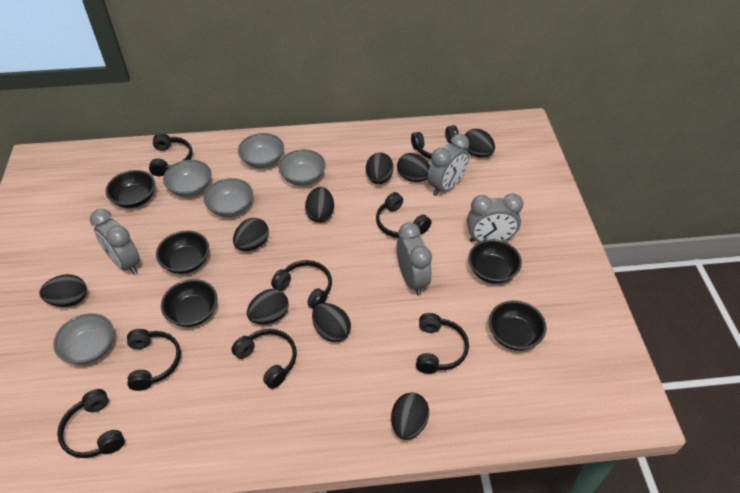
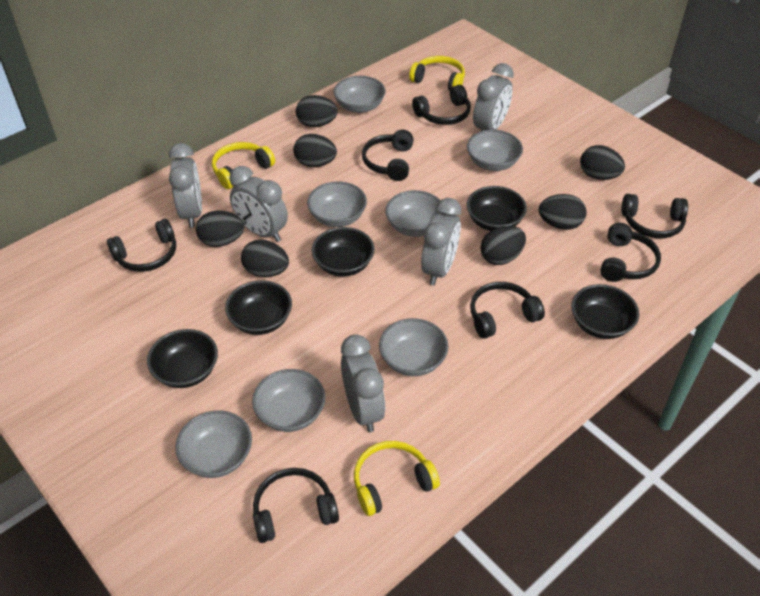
black egg: 9 -> 7
black headphones: 8 -> 7
grey bowl: 5 -> 7
grey clock: 4 -> 5
yellow headphones: 0 -> 3

